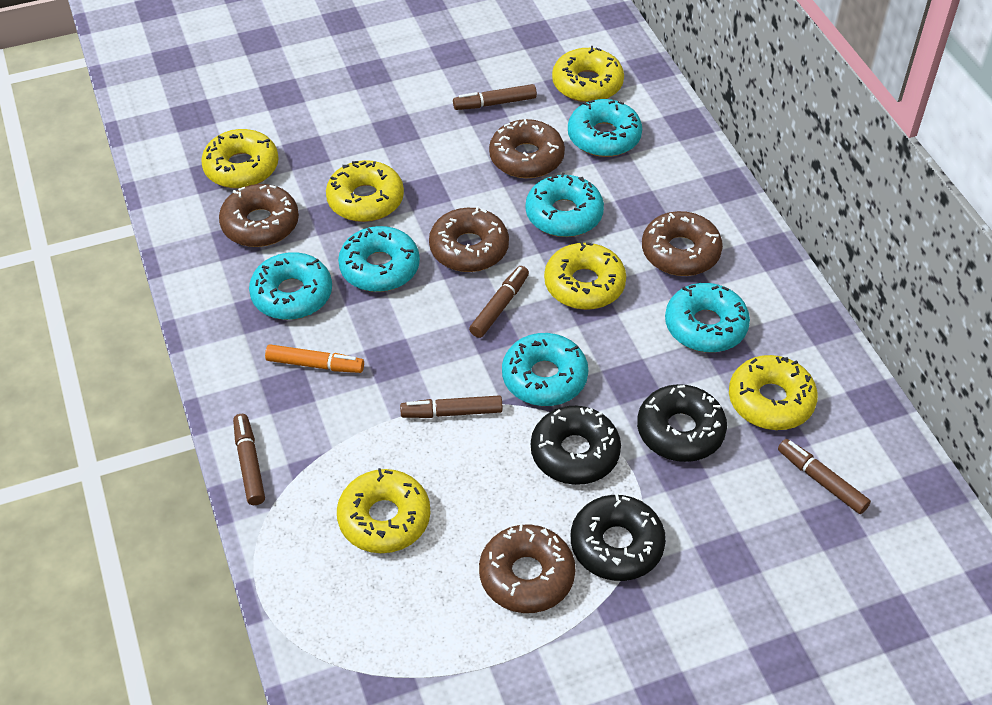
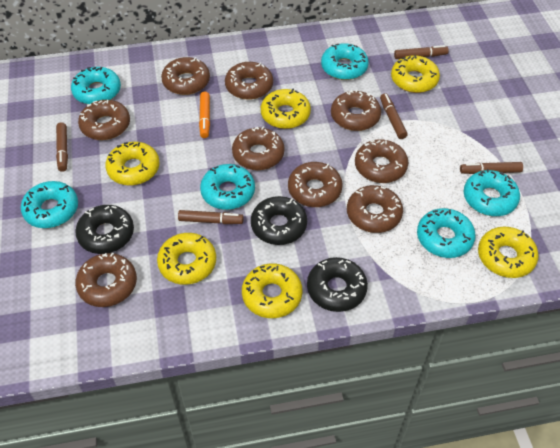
brown donut: 5 -> 9

